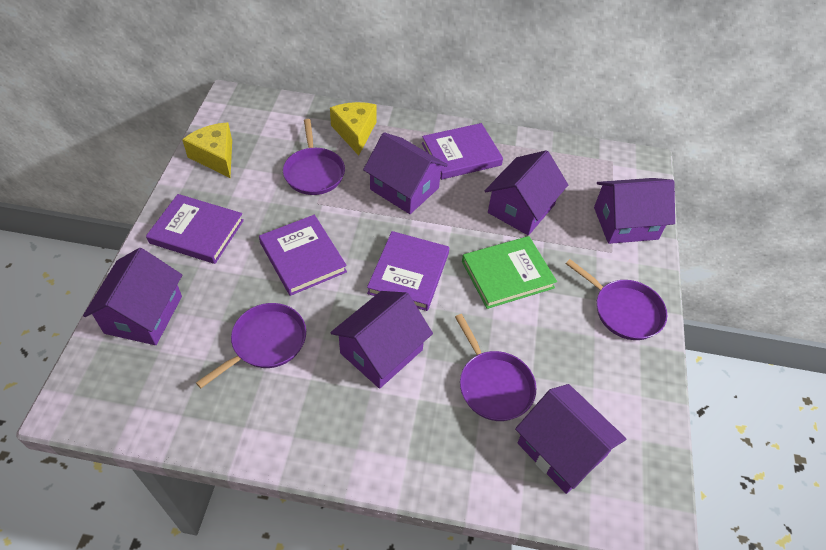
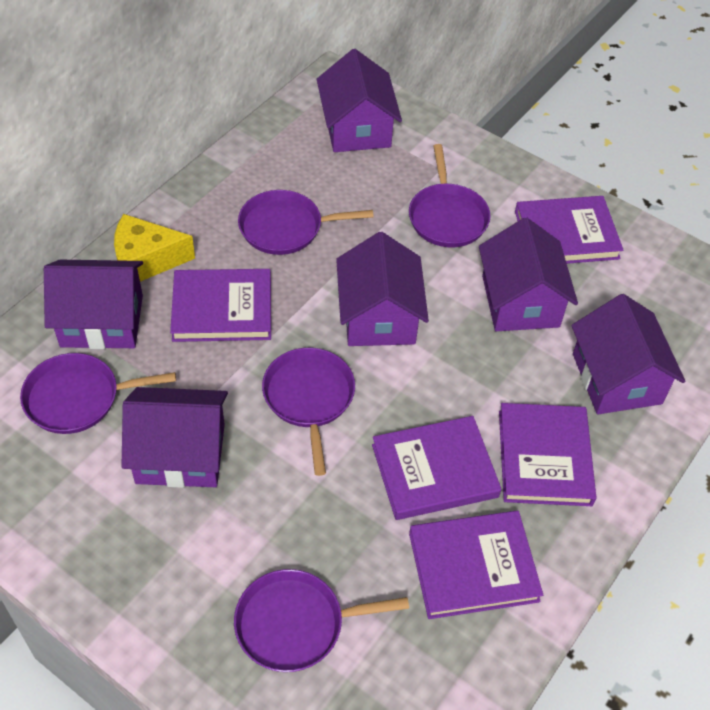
green book: 1 -> 0
purple book: 4 -> 5
purple pan: 4 -> 5
yellow cheese: 2 -> 1

